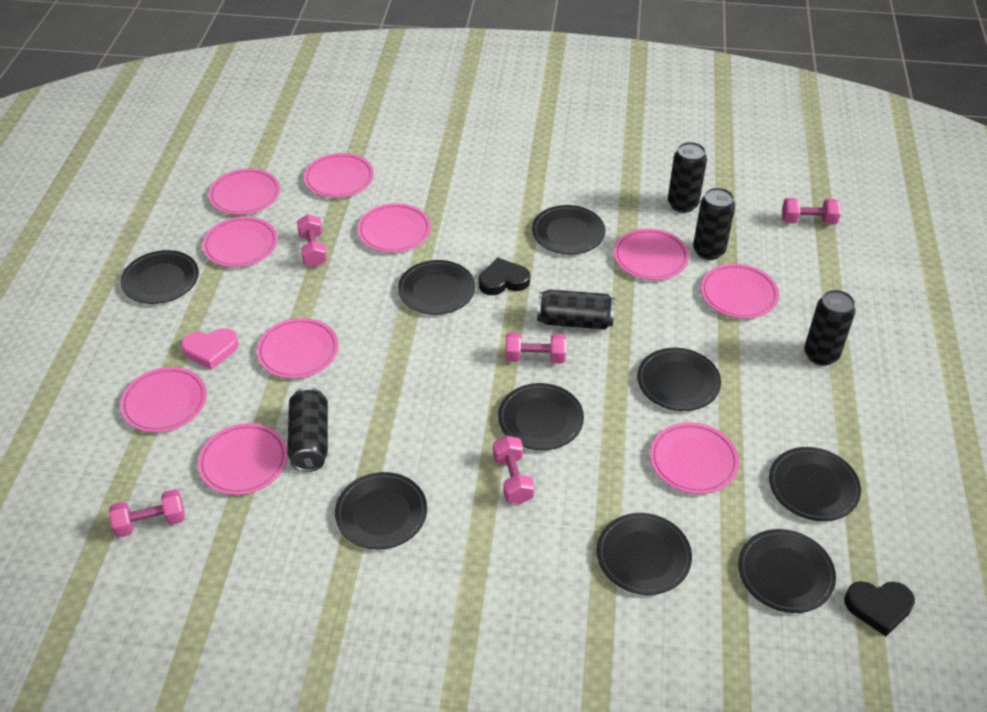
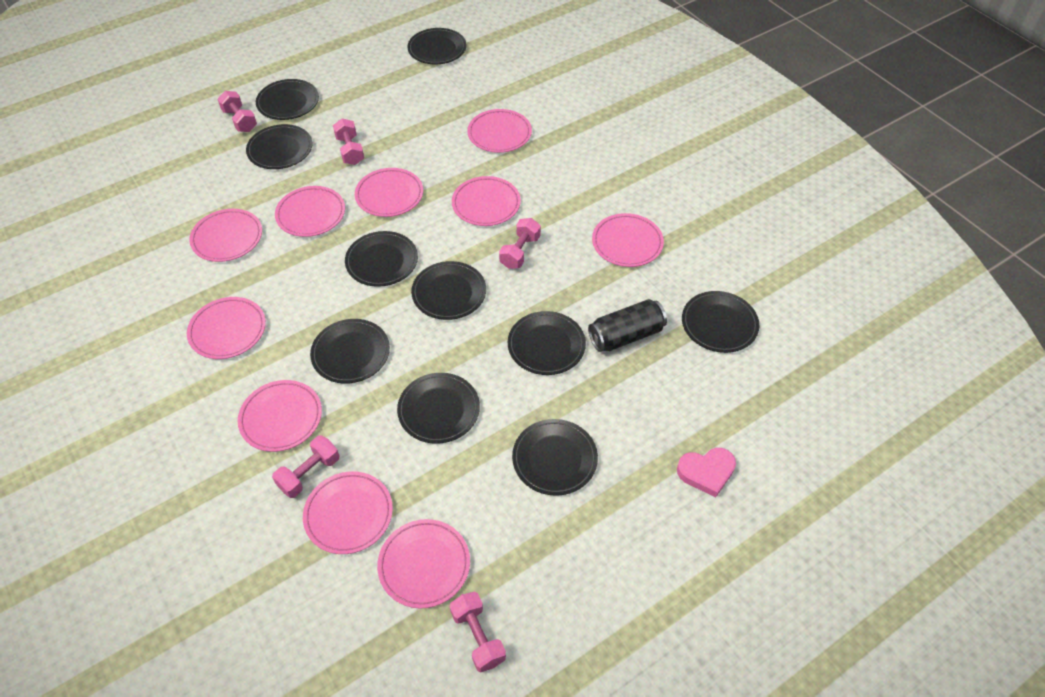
black can: 5 -> 1
black heart: 2 -> 0
black plate: 9 -> 10

